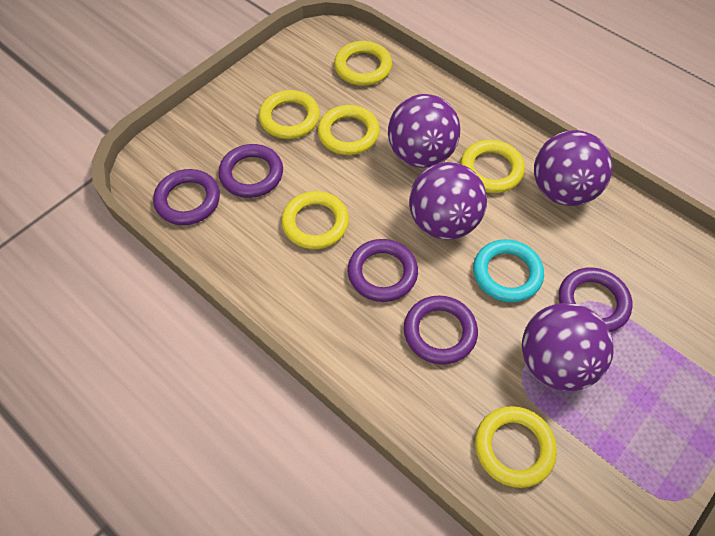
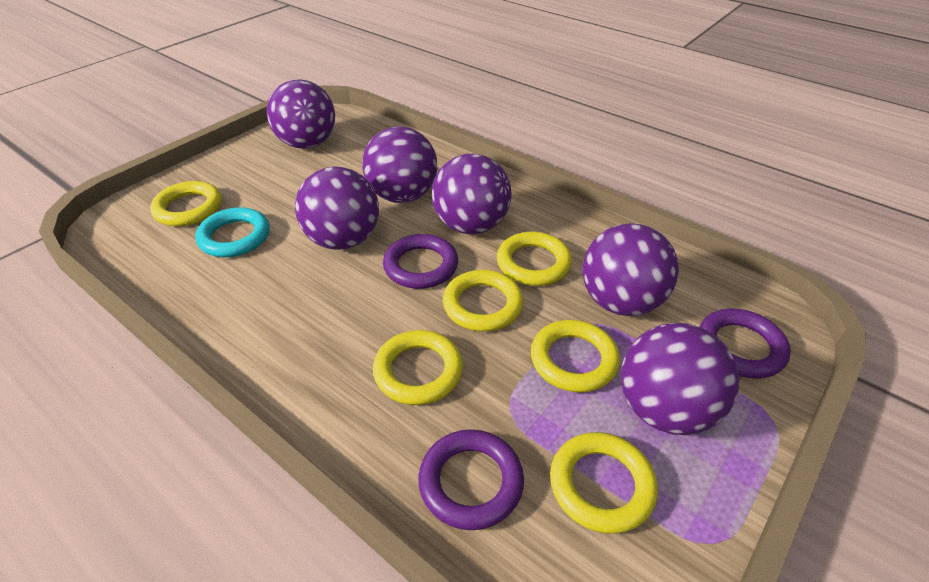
purple ball: 4 -> 6
purple ring: 5 -> 3

